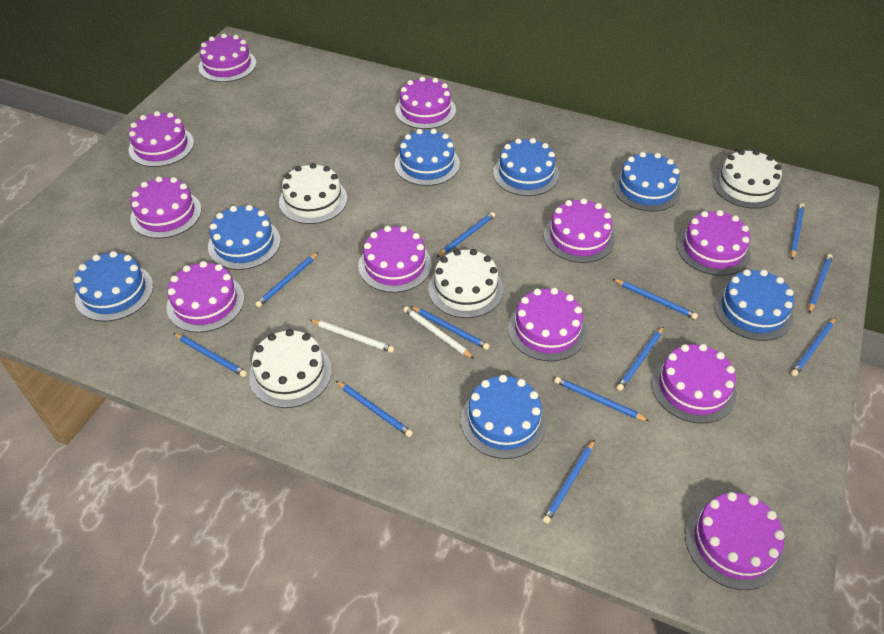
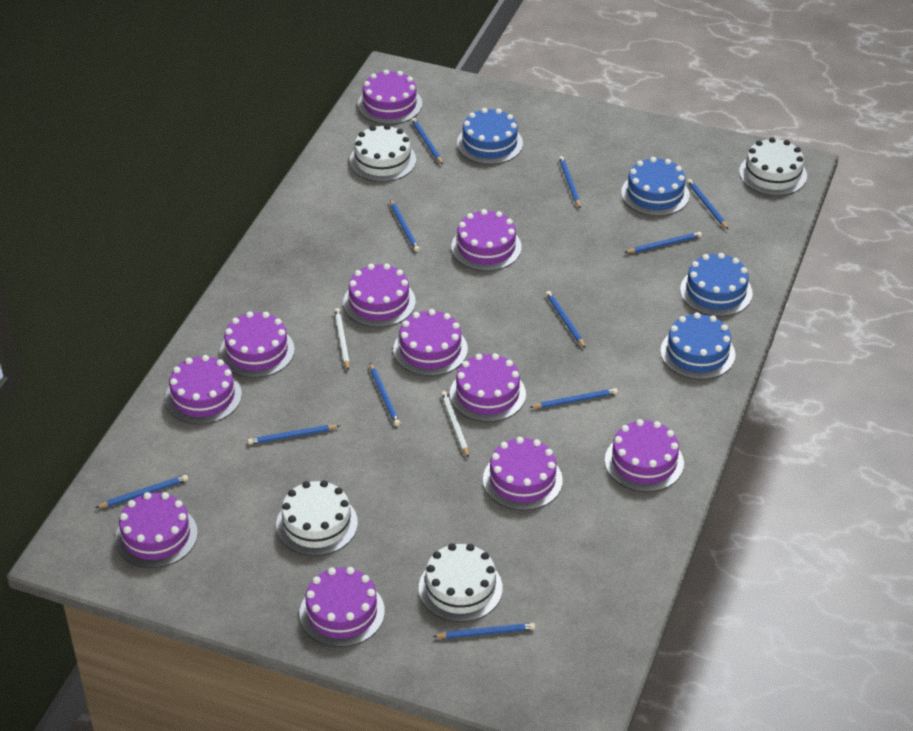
blue cake: 7 -> 4
blue pencil: 12 -> 11

